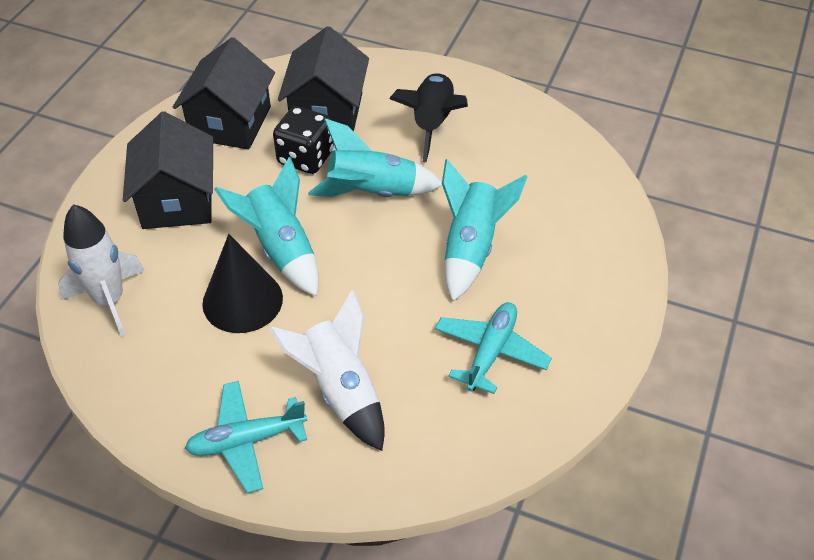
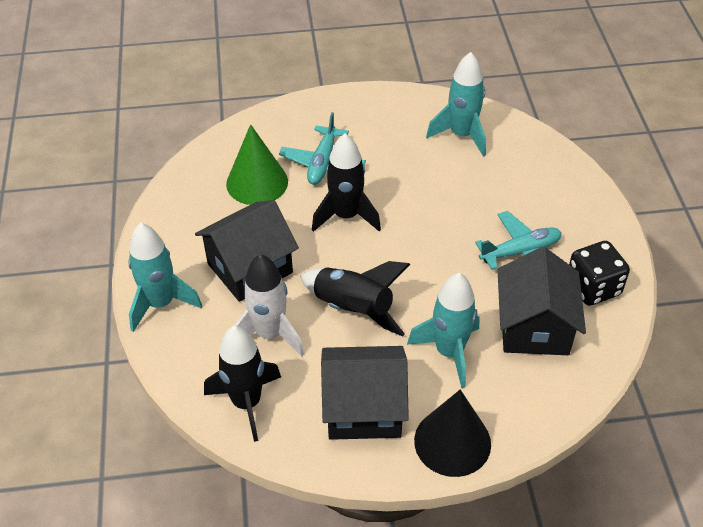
black rocket: 1 -> 3
green cone: 0 -> 1
white rocket: 2 -> 1

